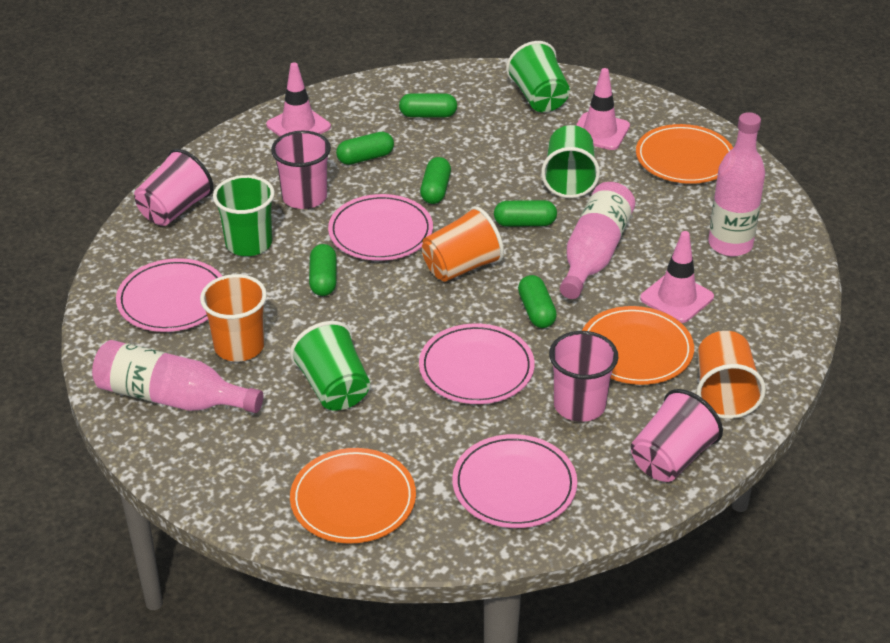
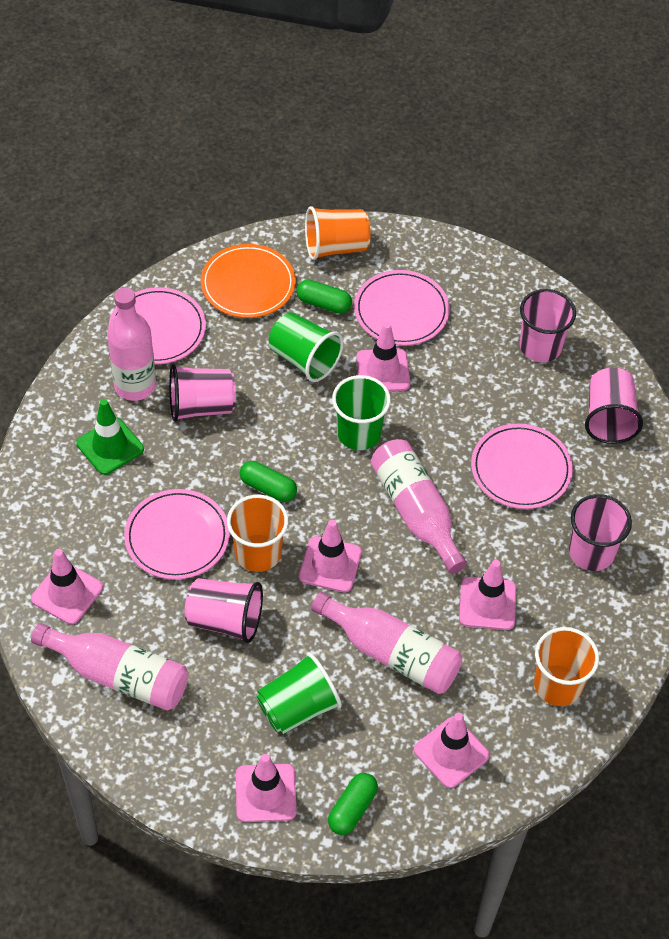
green capsule: 6 -> 3
green cup: 4 -> 3
green traffic cone: 0 -> 1
orange plate: 3 -> 1
pink bottle: 3 -> 4
pink cup: 4 -> 5
pink traffic cone: 3 -> 6

